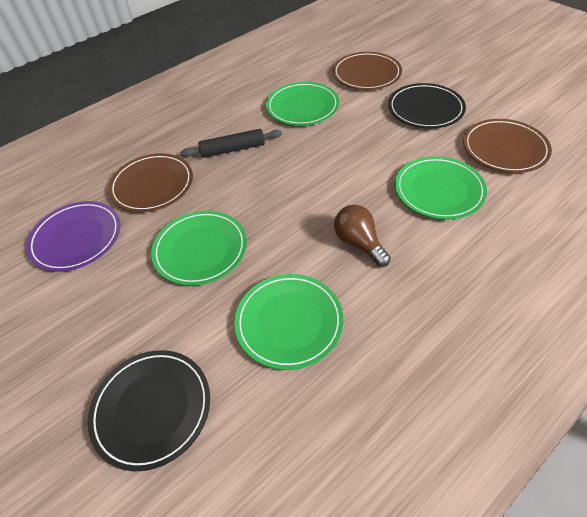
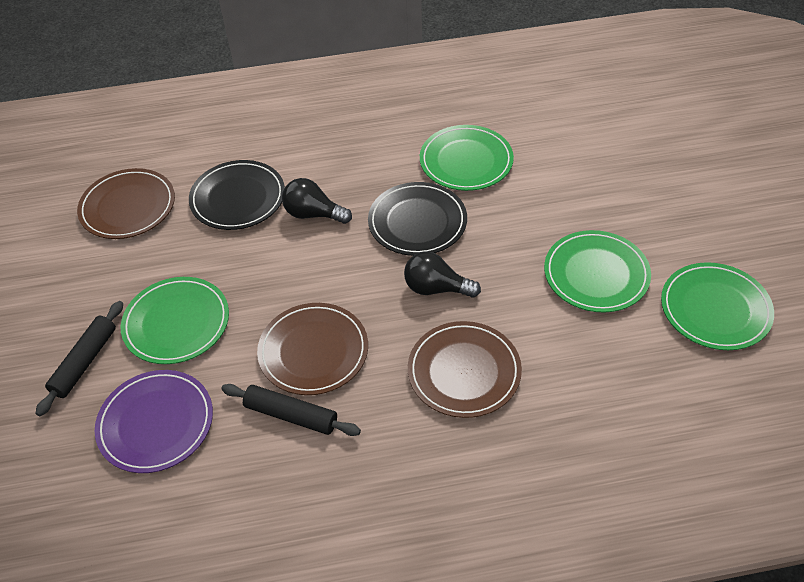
black light bulb: 0 -> 2
black rolling pin: 1 -> 2
brown light bulb: 1 -> 0

